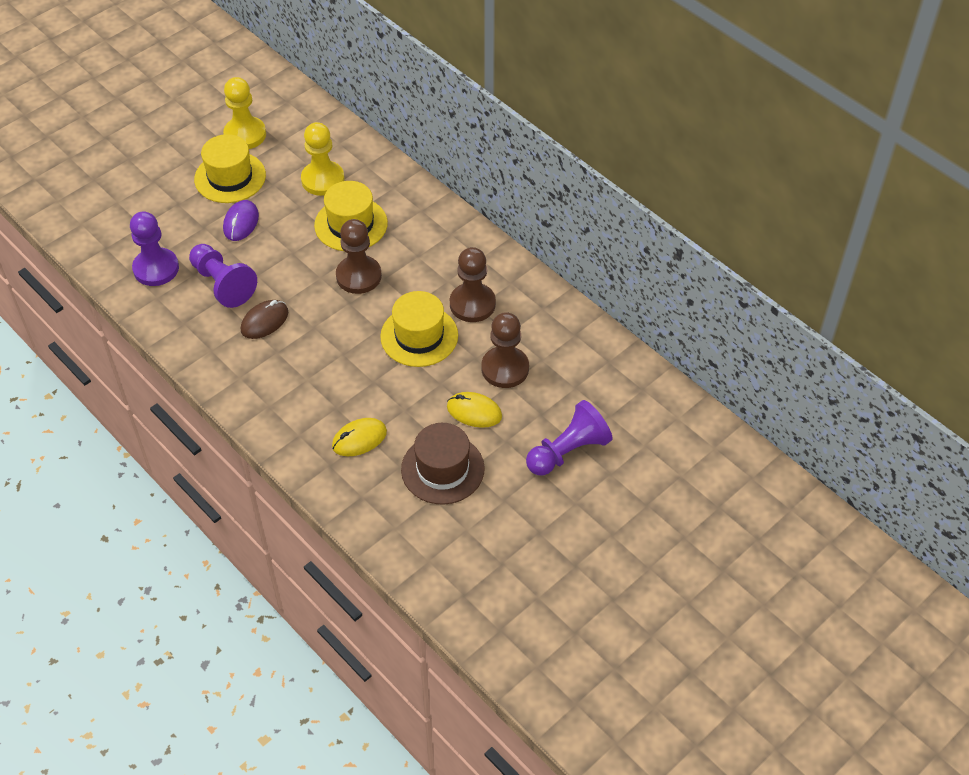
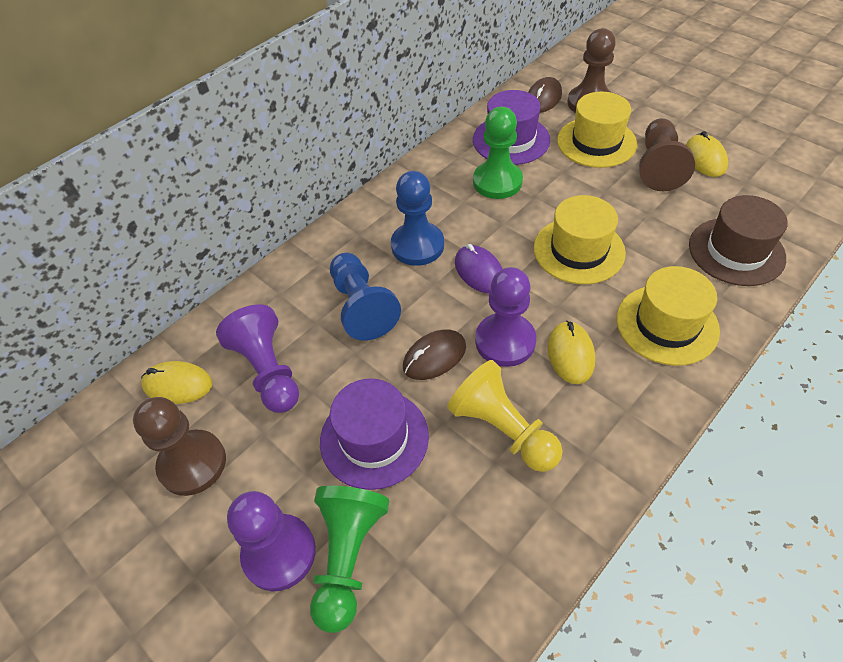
blue pawn: 0 -> 2
brown mouse: 1 -> 2
green pawn: 0 -> 2
purple hat: 0 -> 2
yellow mouse: 2 -> 3
yellow pawn: 2 -> 1

